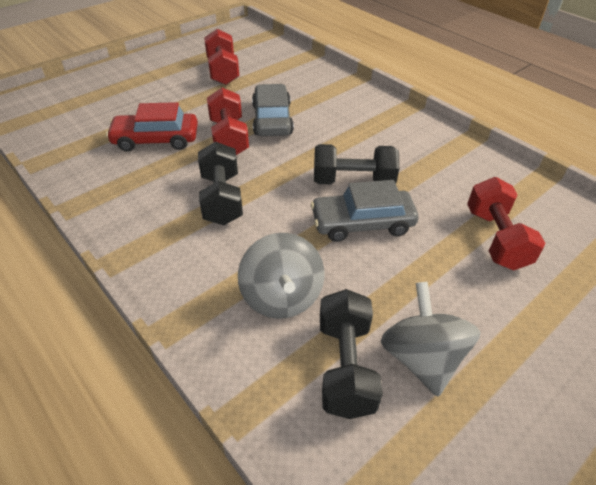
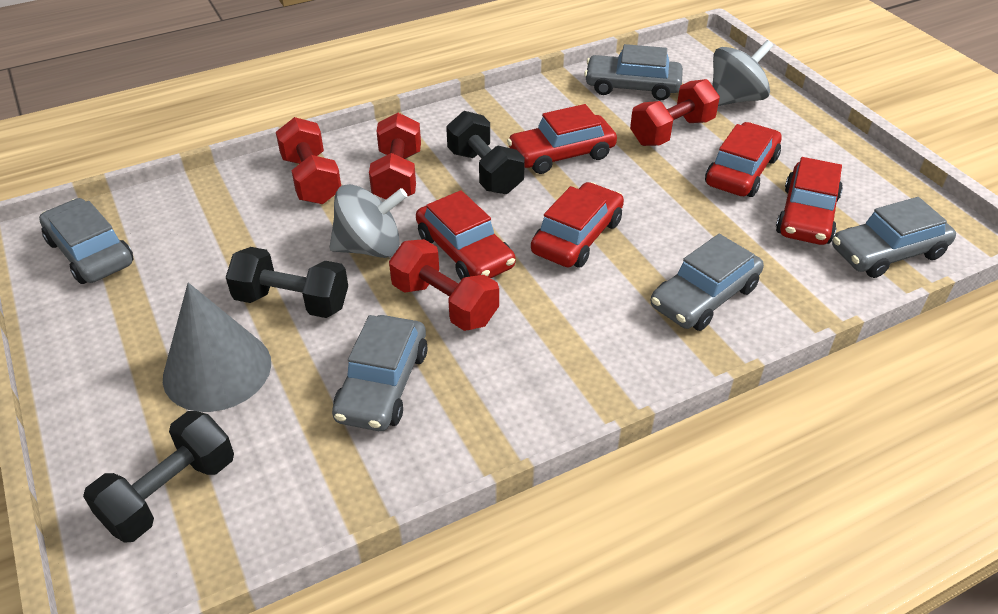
grey car: 2 -> 5
grey cone: 0 -> 1
red car: 1 -> 5
red dumbbell: 3 -> 4

